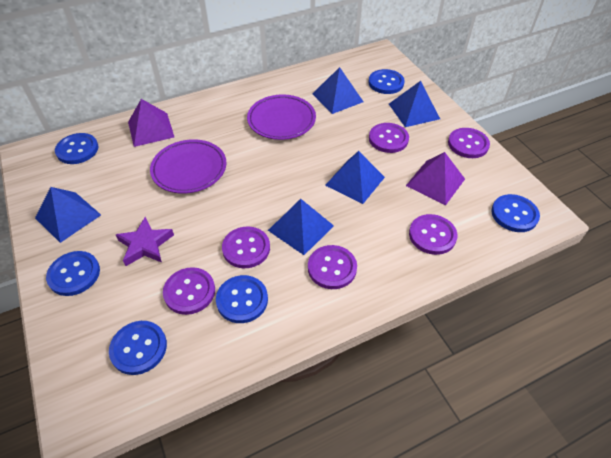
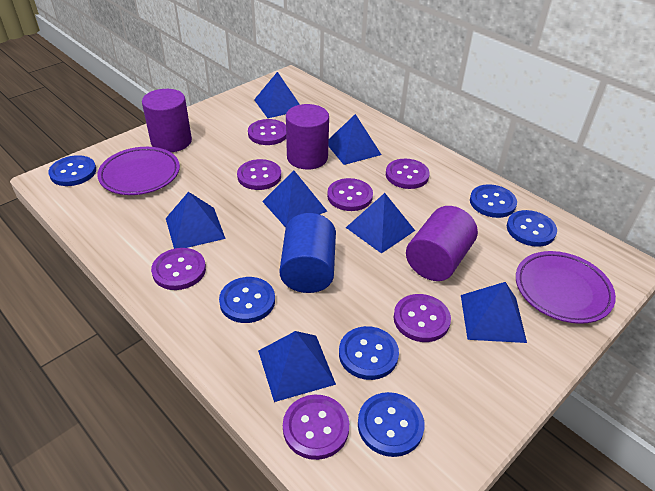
blue cylinder: 0 -> 1
blue pyramid: 5 -> 7
purple button: 6 -> 7
purple cylinder: 0 -> 3
purple pyramid: 2 -> 0
purple star: 1 -> 0

